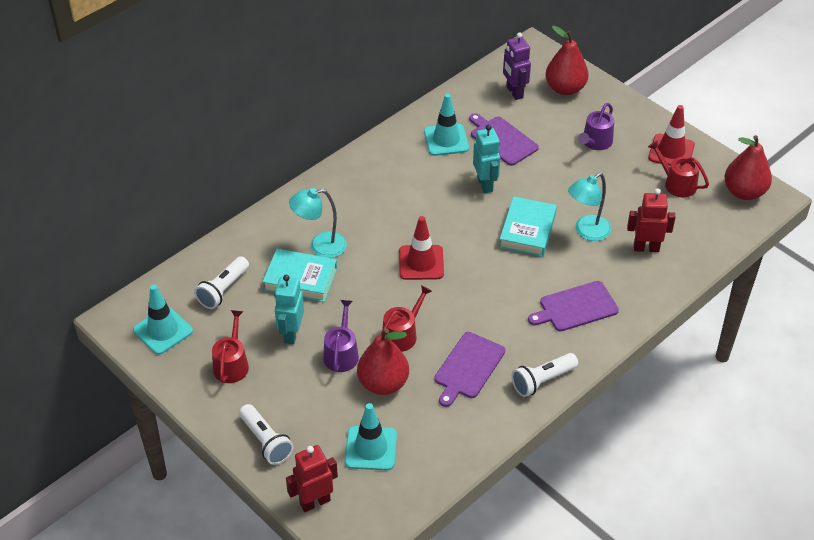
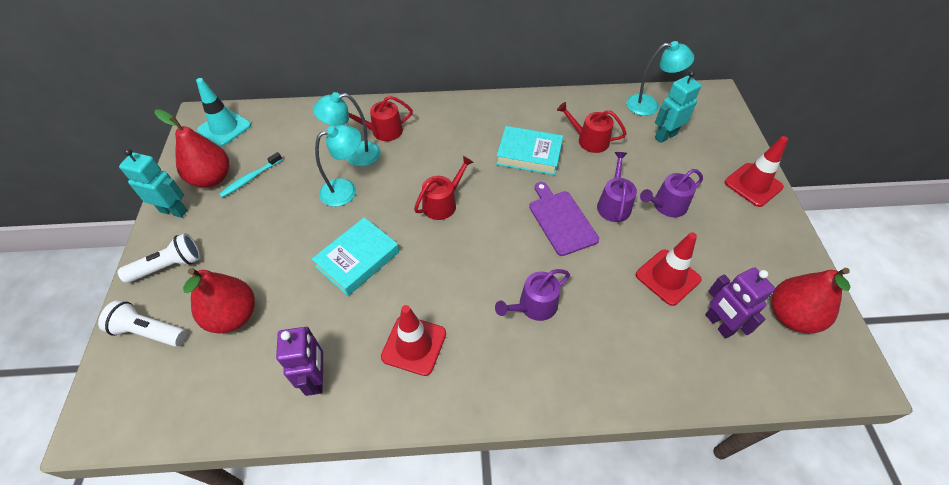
purple cutting board: 3 -> 1
purple robot: 1 -> 2
purple watering can: 2 -> 3
red robot: 2 -> 0
red traffic cone: 2 -> 3
turquoise lamp: 2 -> 3
turquoise toothbrush: 0 -> 1
turquoise traffic cone: 3 -> 1
white flashlight: 3 -> 2

